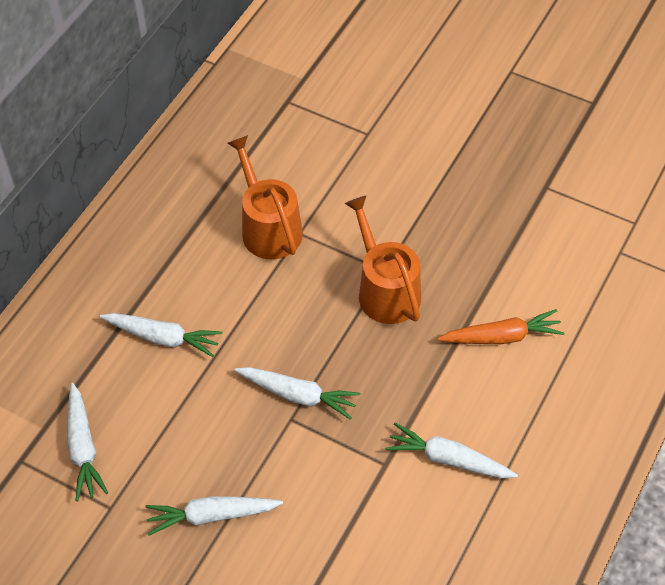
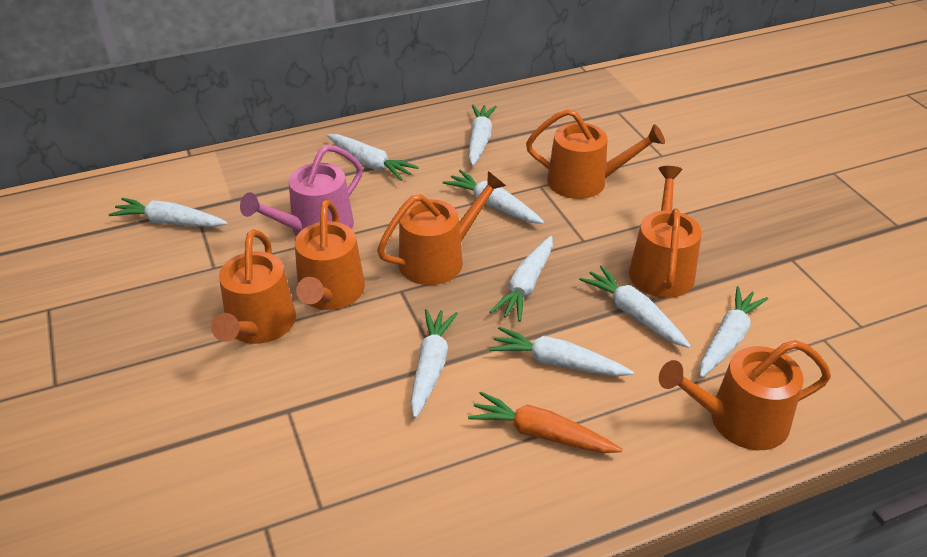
orange watering can: 2 -> 6
pink watering can: 0 -> 1
white carrot: 5 -> 9

